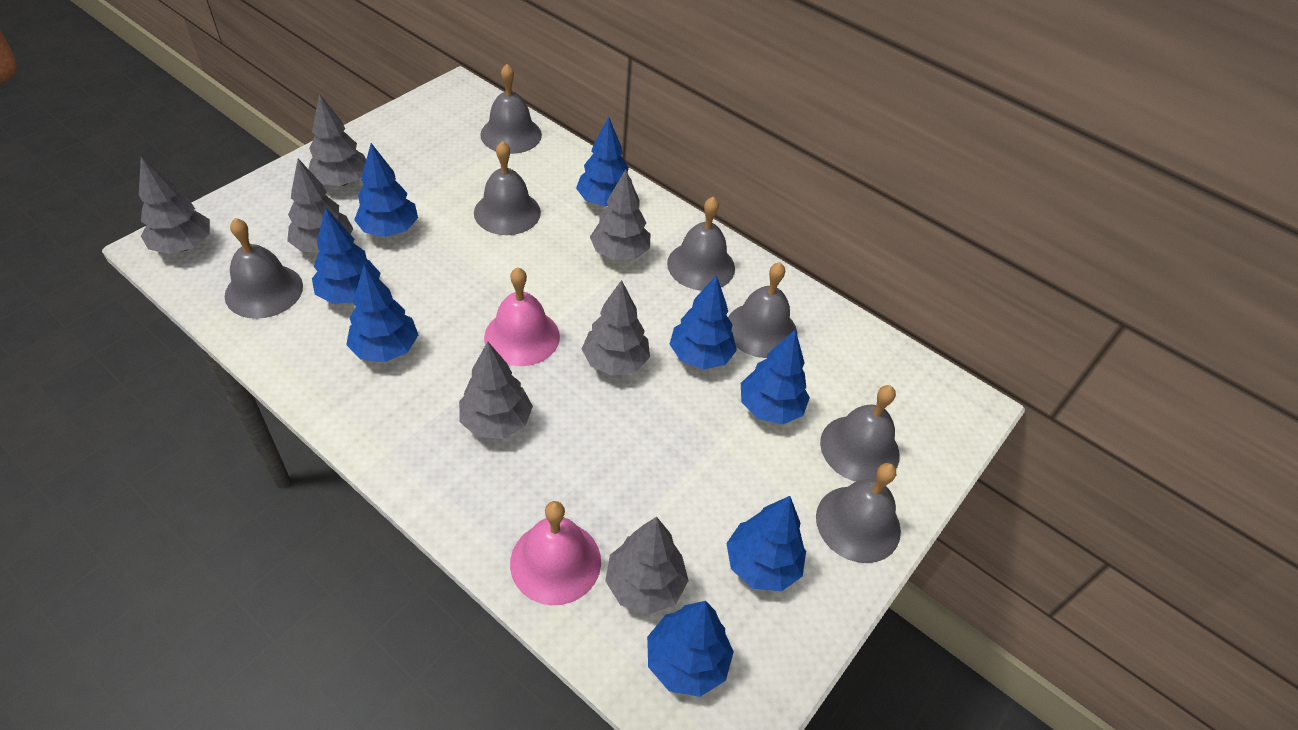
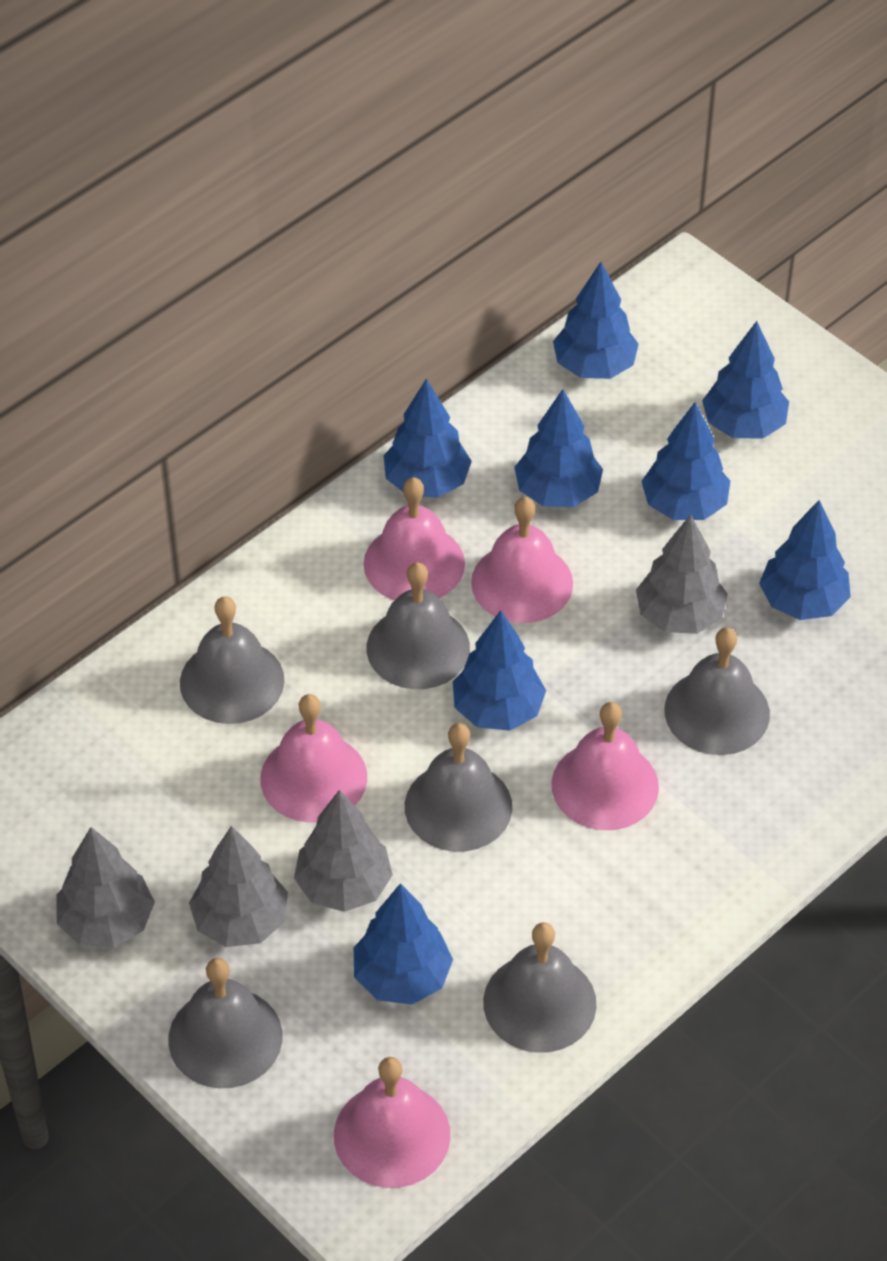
grey bell: 7 -> 6
grey tree: 7 -> 4
pink bell: 2 -> 5

